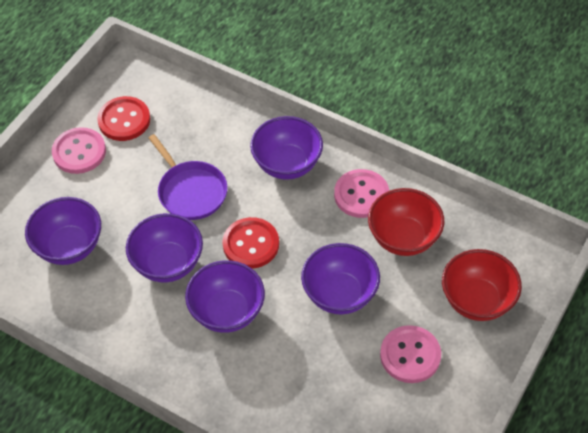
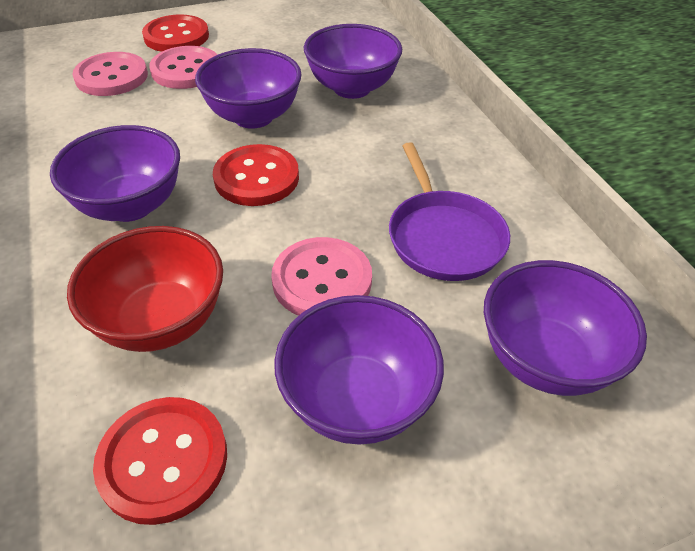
red bowl: 2 -> 1
red button: 2 -> 3

